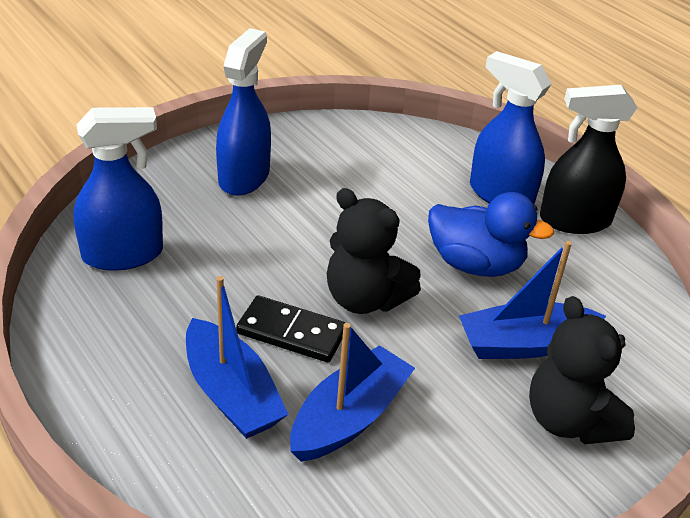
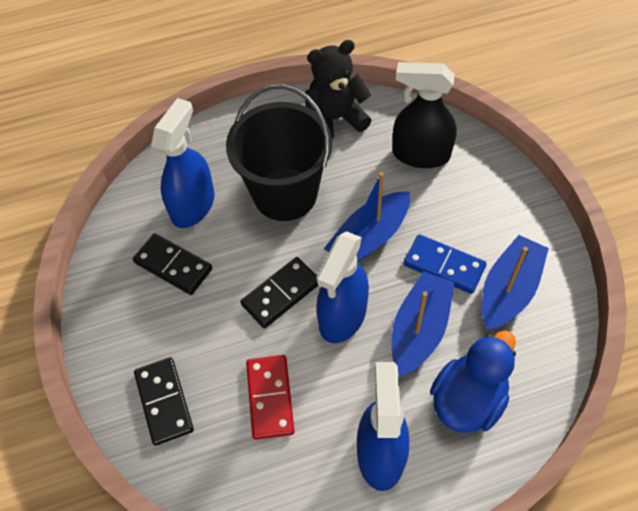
black bucket: 0 -> 1
black domino: 1 -> 3
black teddy bear: 2 -> 1
blue domino: 0 -> 1
red domino: 0 -> 1

